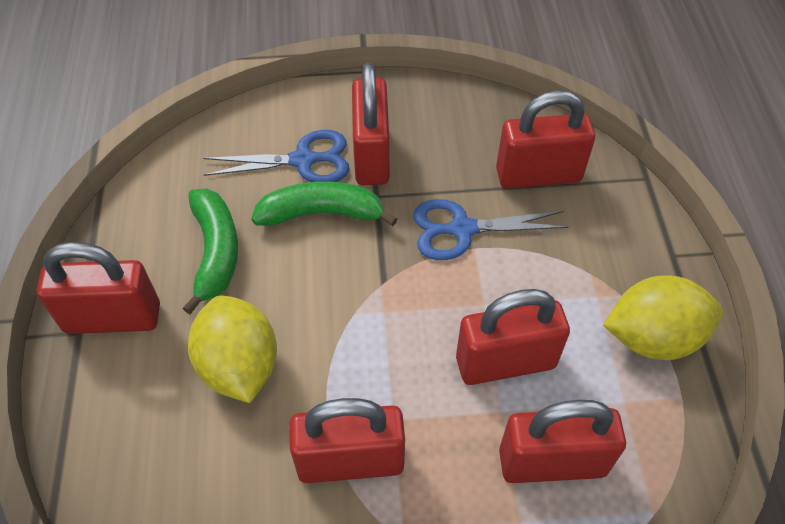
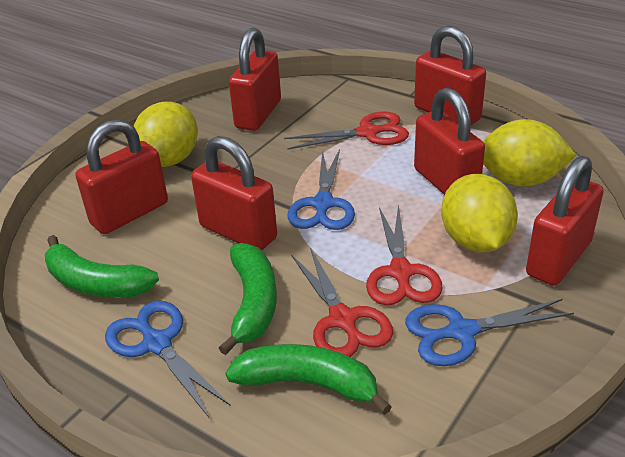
blue scissors: 2 -> 3
green banana: 2 -> 3
red scissors: 0 -> 3
yellow lemon: 2 -> 3

